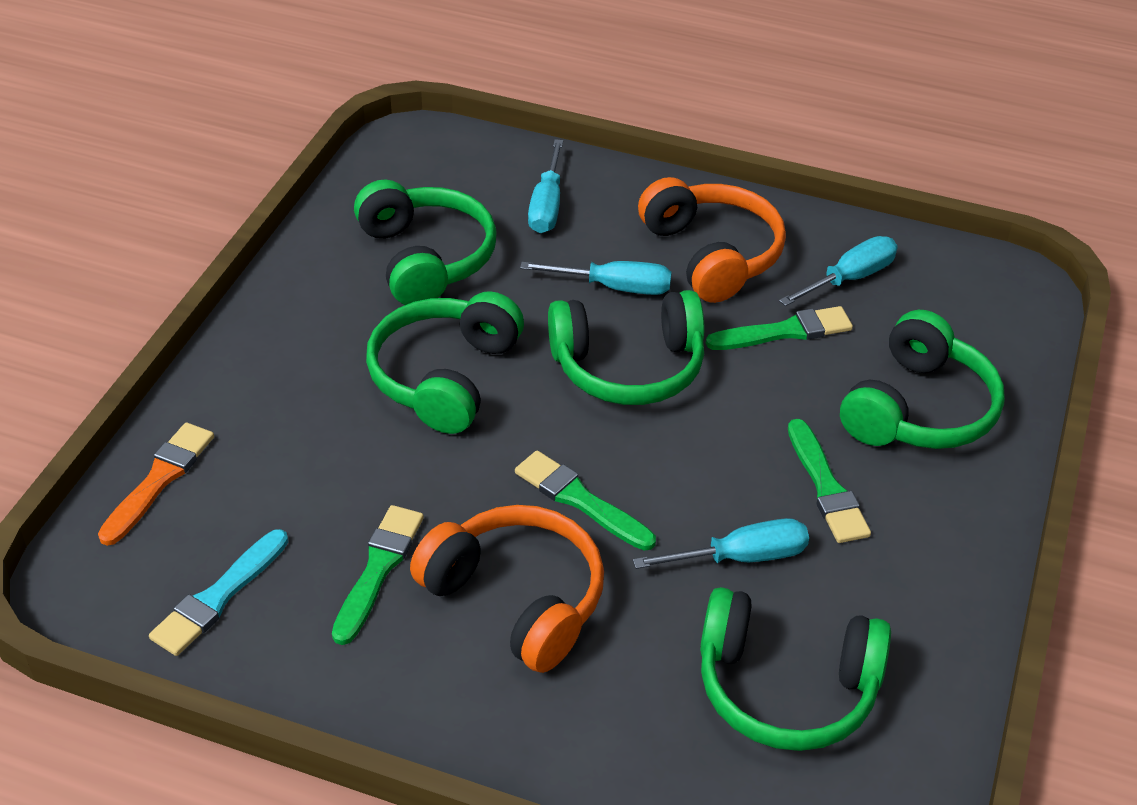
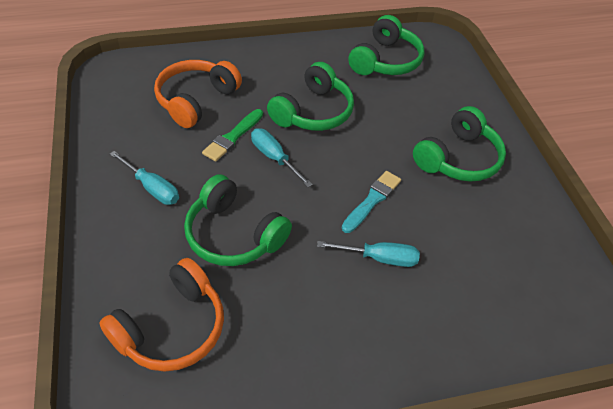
green brush: 4 -> 1
green headphones: 5 -> 4
orange brush: 1 -> 0
turquoise screwdriver: 4 -> 3

